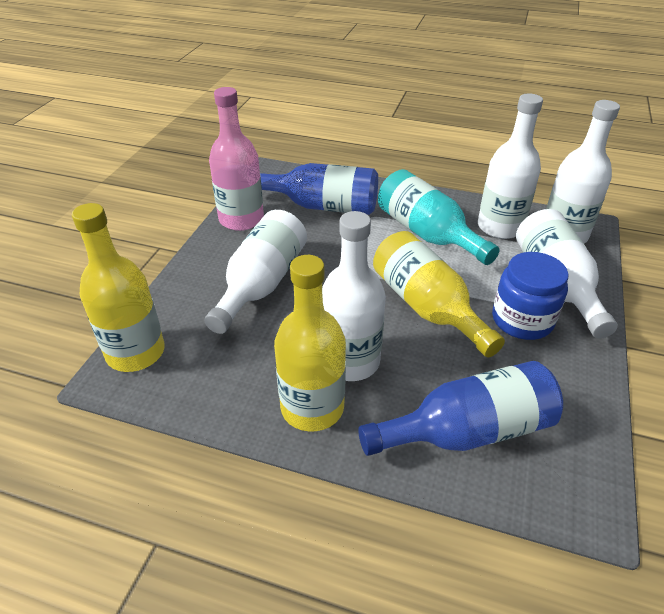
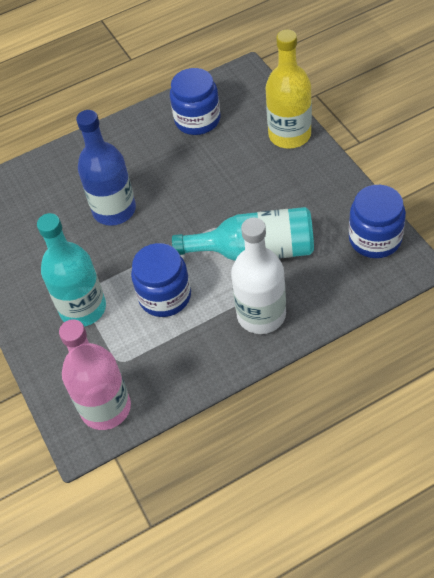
blue bottle: 2 -> 1
blue jar: 1 -> 3
turquoise bottle: 1 -> 2
white bottle: 5 -> 1
yellow bottle: 3 -> 1

